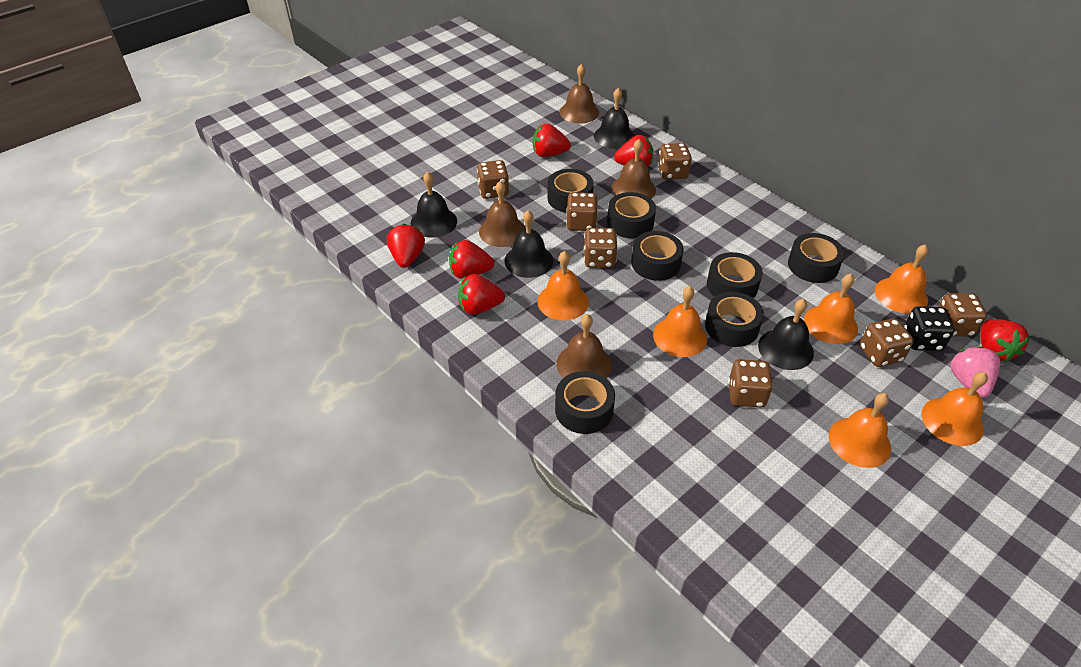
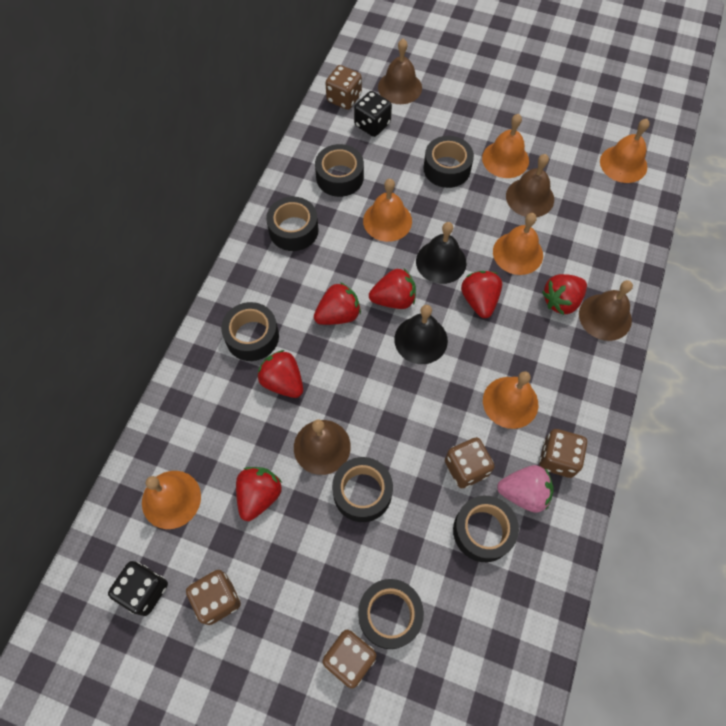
black bell: 4 -> 2
black dice: 1 -> 2
brown dice: 7 -> 5

